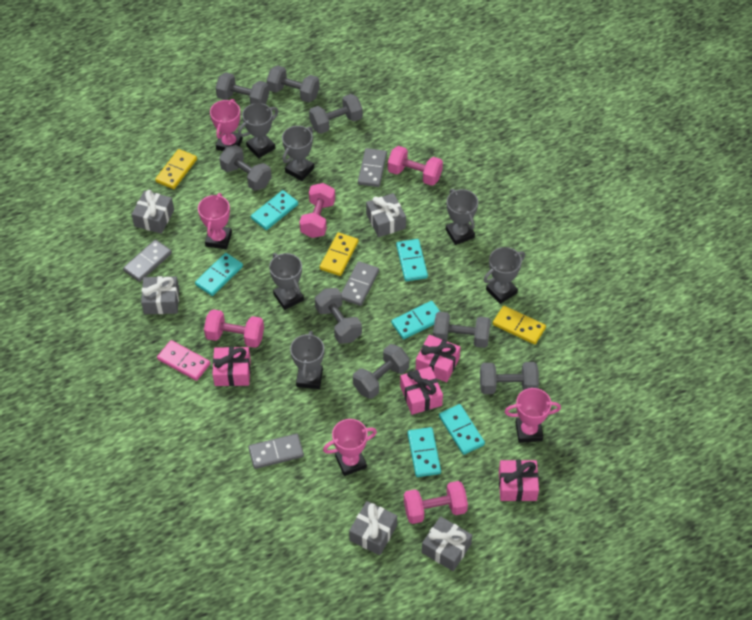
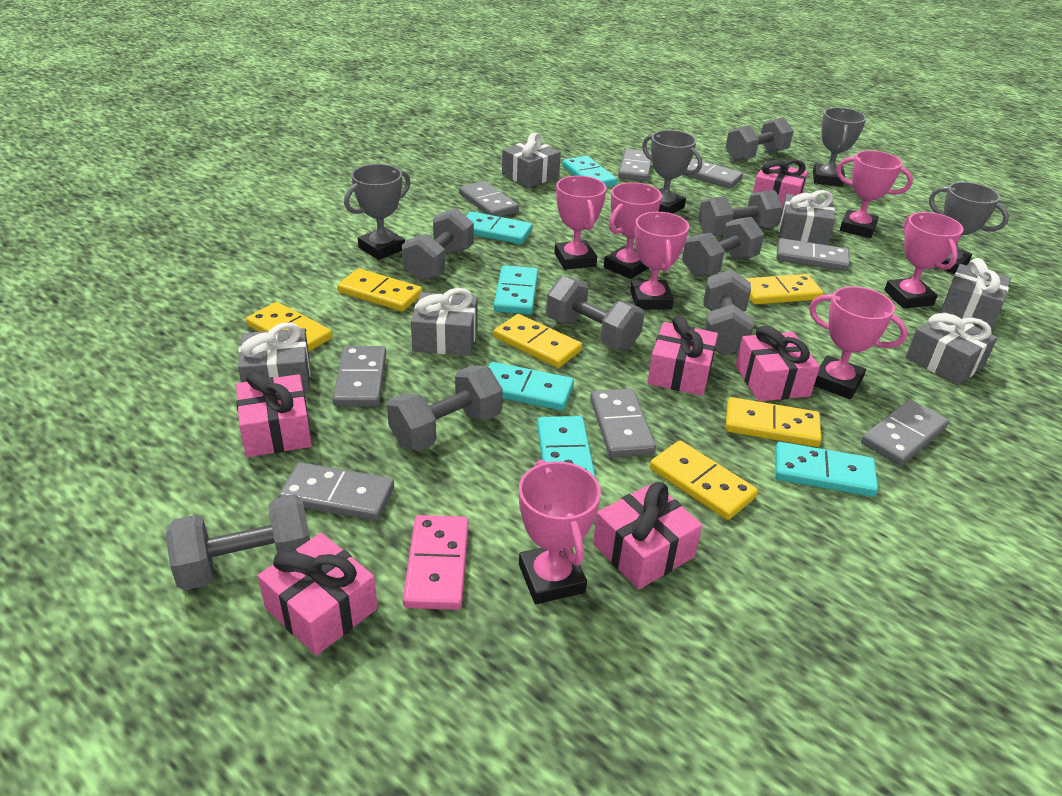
grey domino: 4 -> 8
grey gift: 5 -> 6
grey trophy: 6 -> 4
pink dumbbell: 4 -> 0
pink gift: 4 -> 6
pink trophy: 4 -> 7
yellow domino: 3 -> 6

